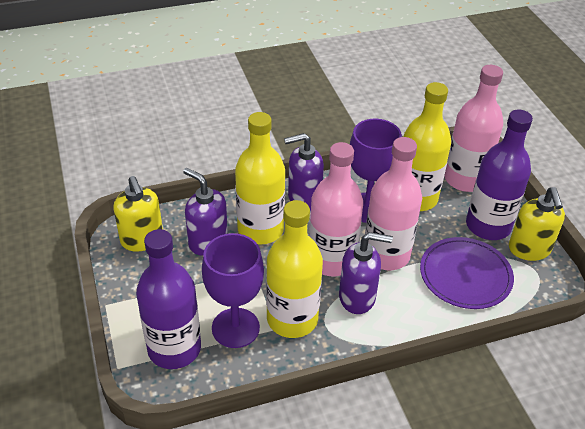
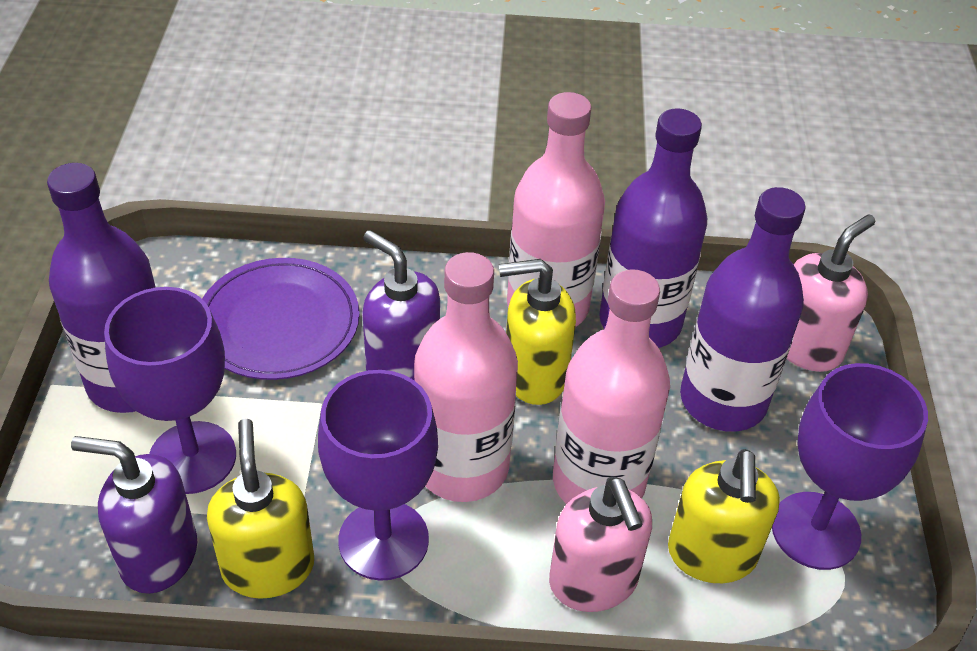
pink soap dispenser: 0 -> 2
purple bottle: 2 -> 3
purple goblet: 2 -> 3
purple soap dispenser: 3 -> 2
yellow bottle: 3 -> 0
yellow soap dispenser: 2 -> 3

